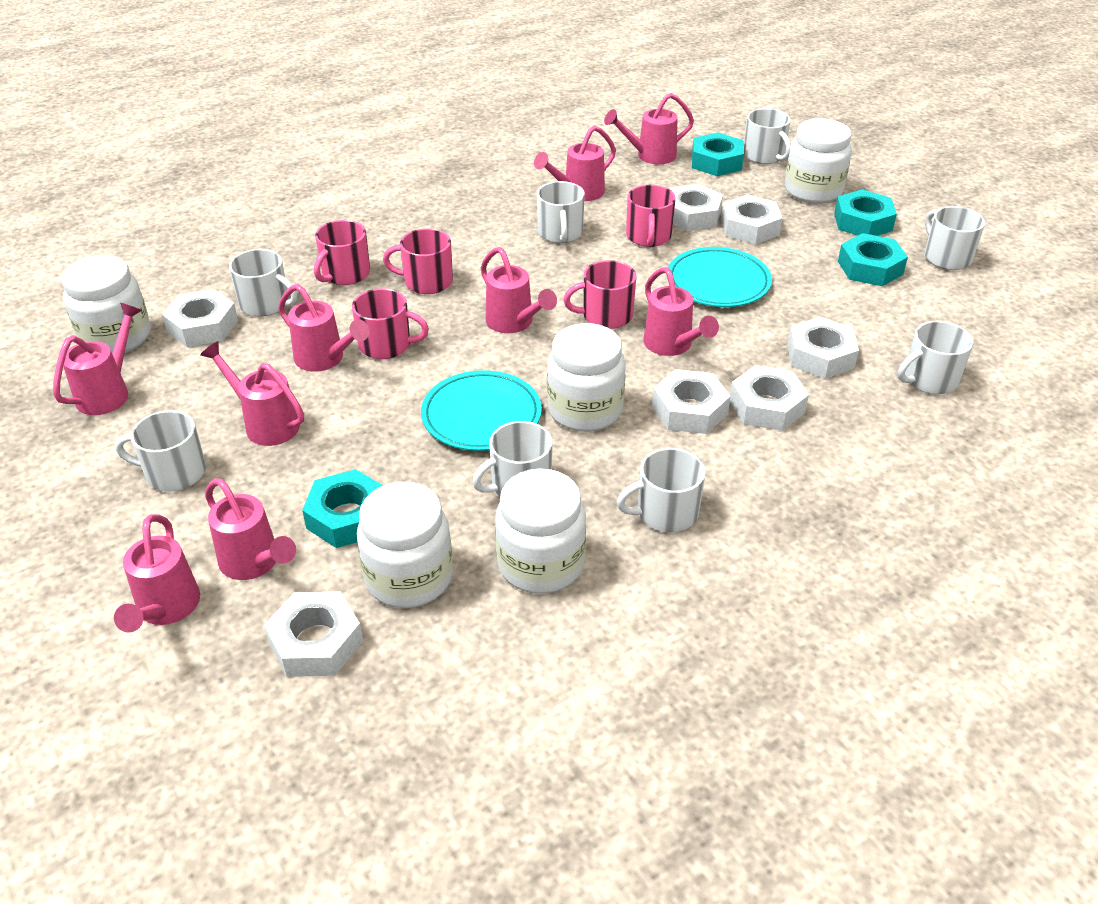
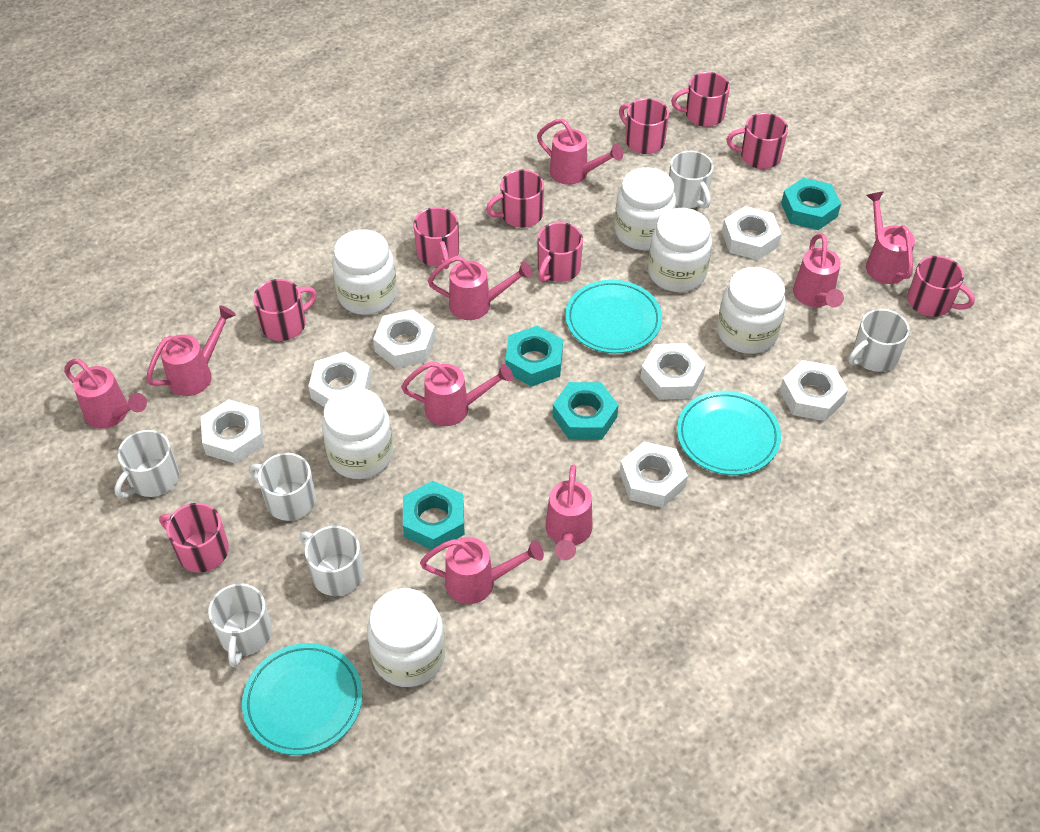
pink mug: 5 -> 9
turquoise plate: 2 -> 3
white jar: 5 -> 6
white mug: 8 -> 6

